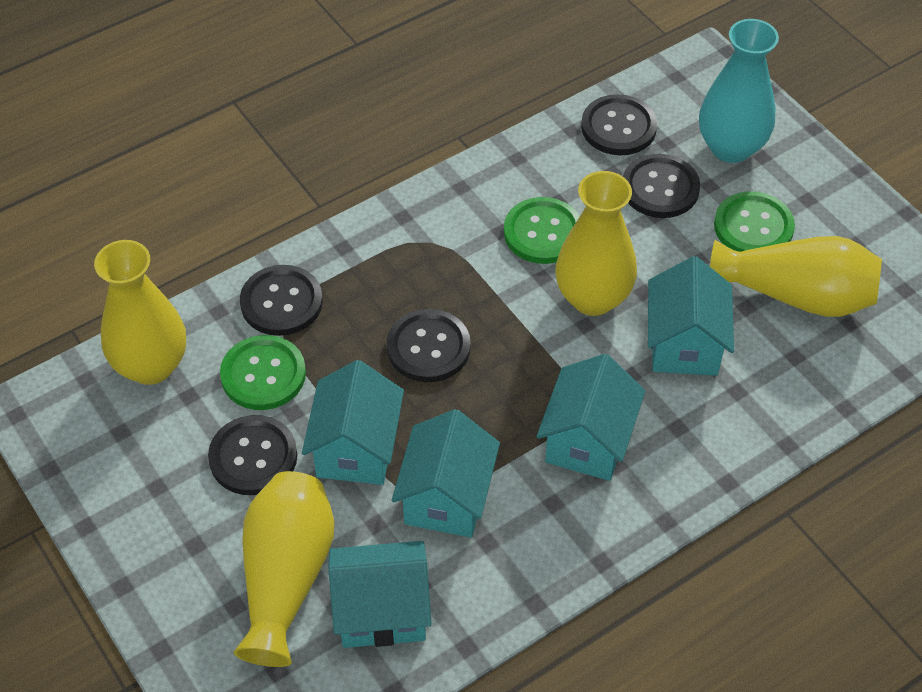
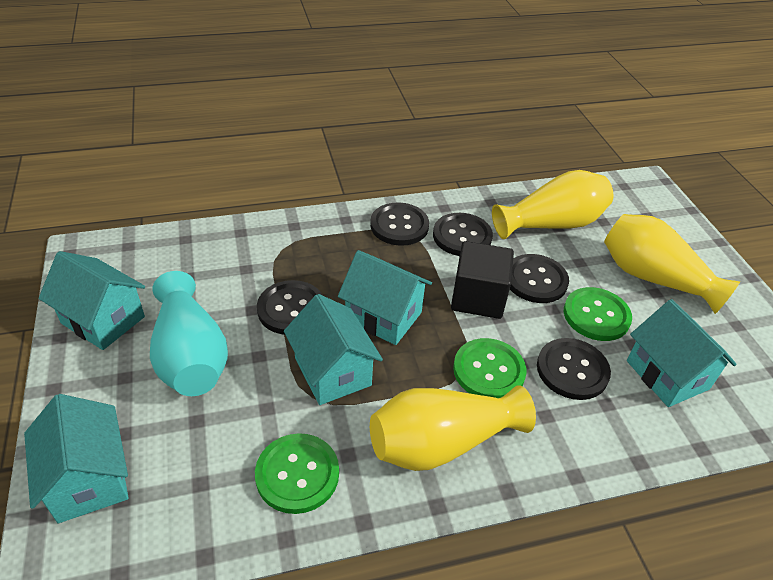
black cube: 0 -> 1
yellow vase: 4 -> 3

